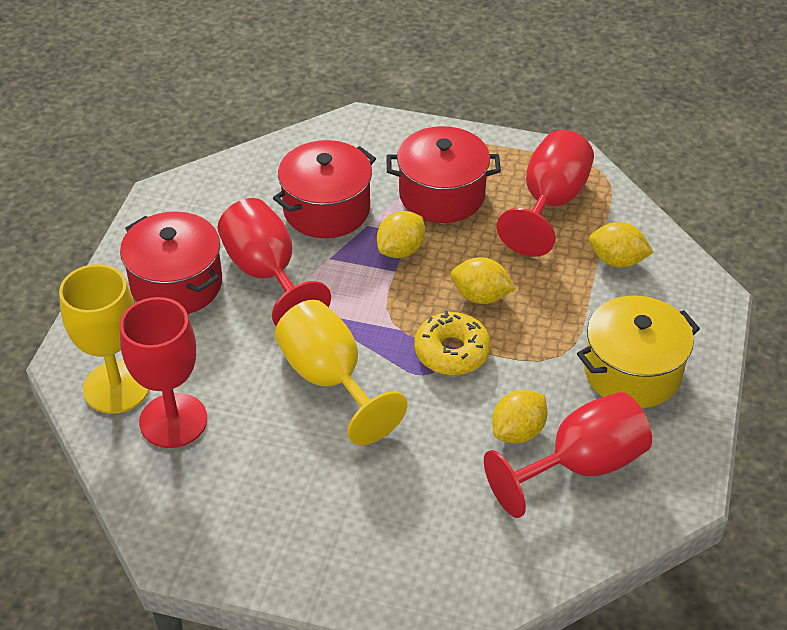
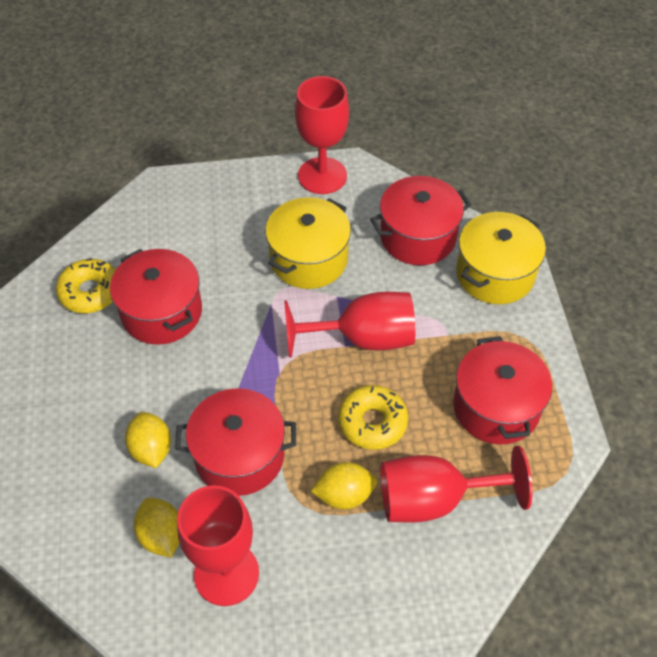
red pot: 3 -> 4
yellow donut: 1 -> 2
yellow goblet: 2 -> 0
yellow lemon: 4 -> 3
yellow pot: 1 -> 2

